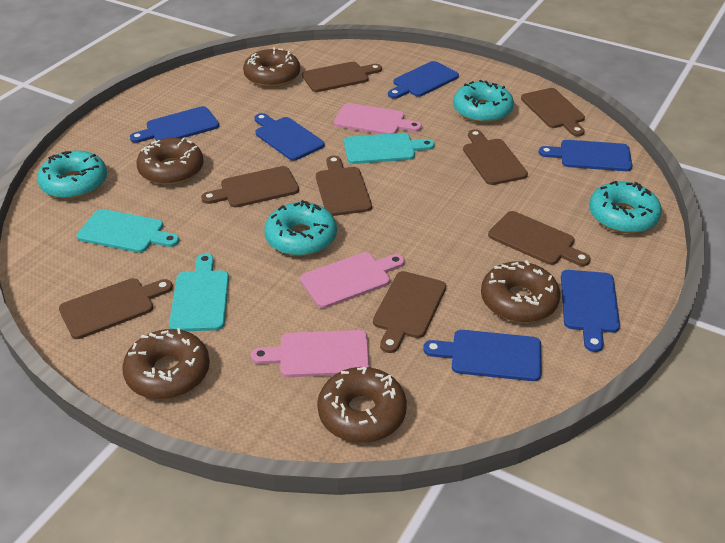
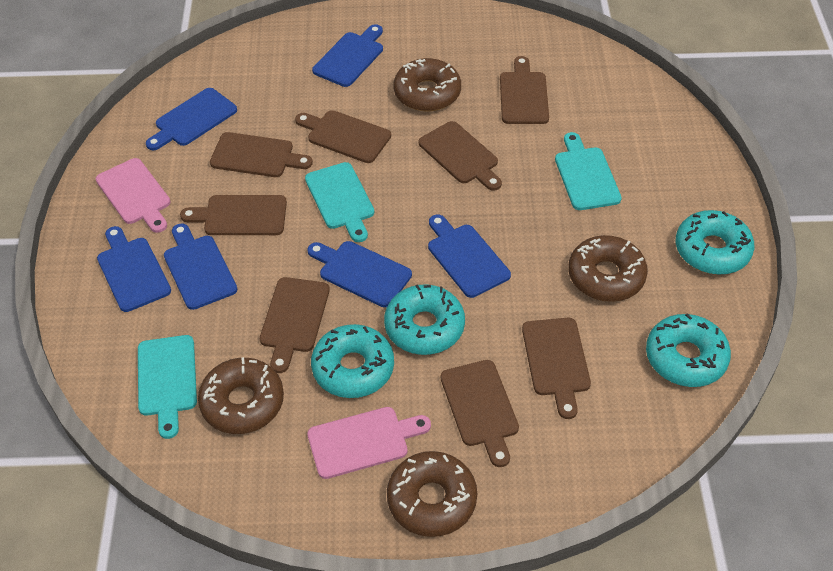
brown donut: 5 -> 4
pink cutting board: 3 -> 2

